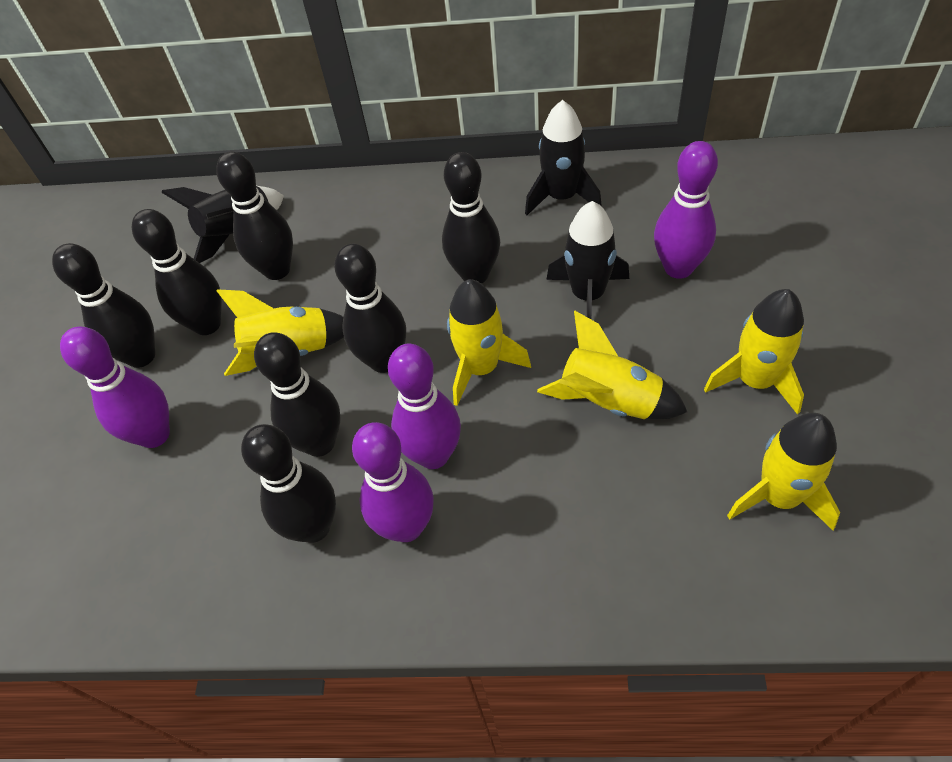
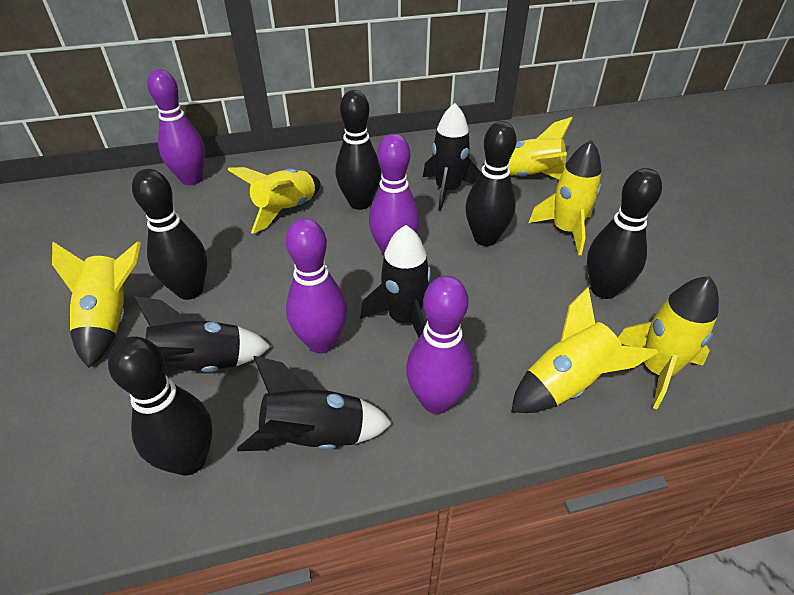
black bowling pin: 7 -> 5
black rocket: 3 -> 4
yellow rocket: 5 -> 6

